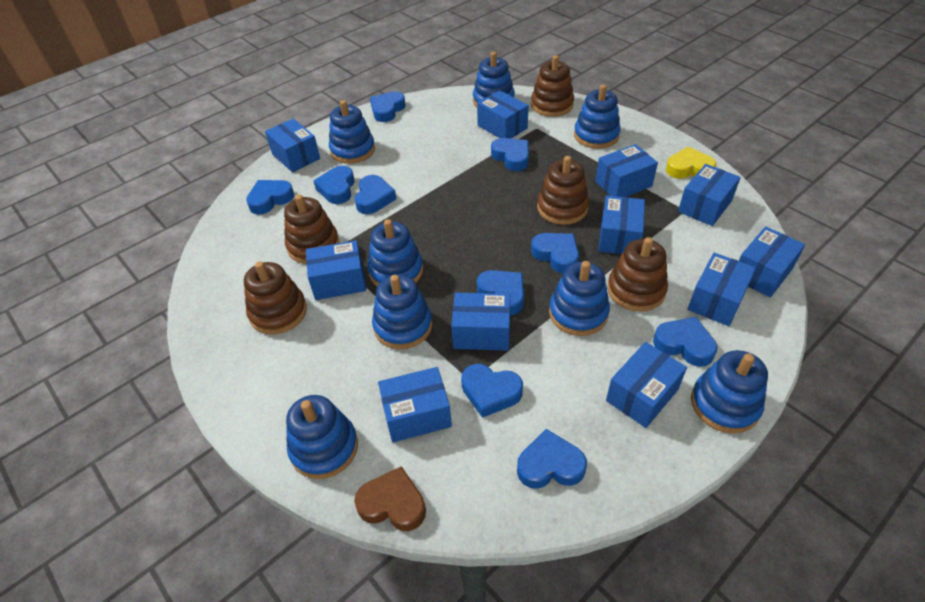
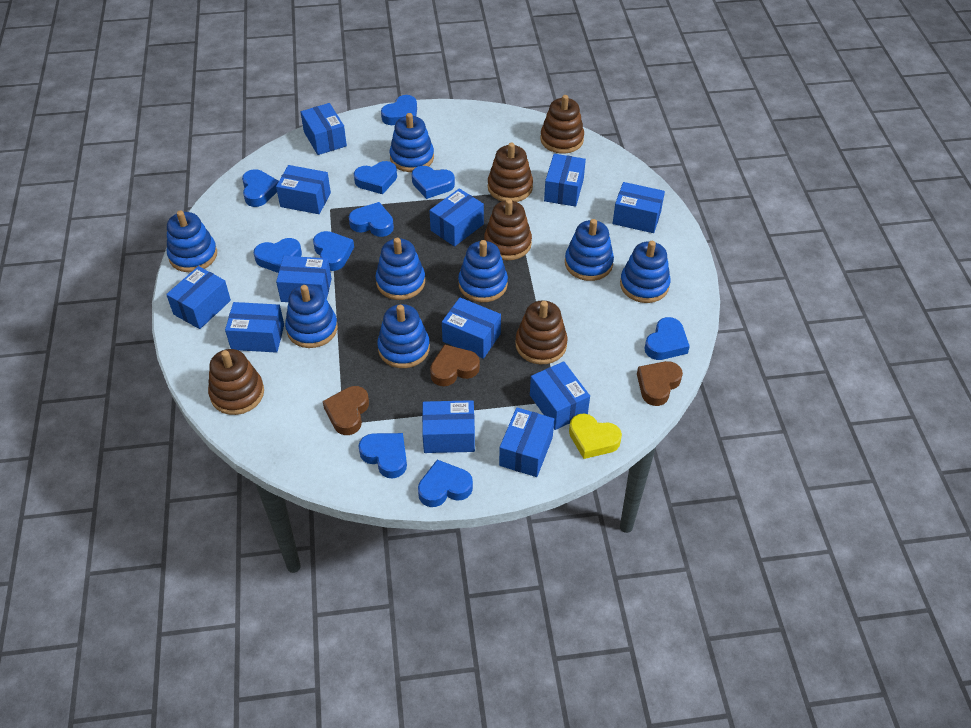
blue box: 11 -> 12
brown heart: 1 -> 3

